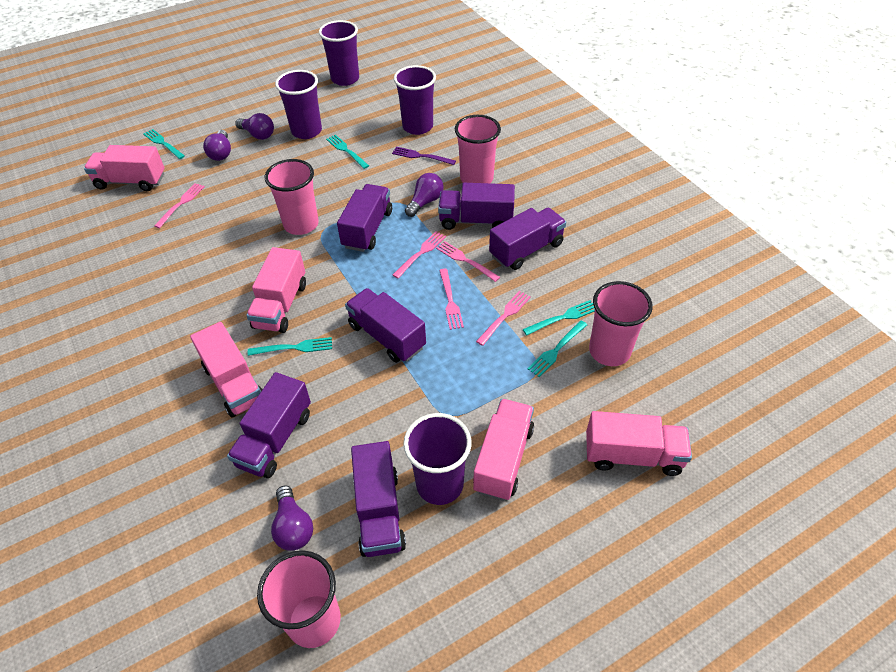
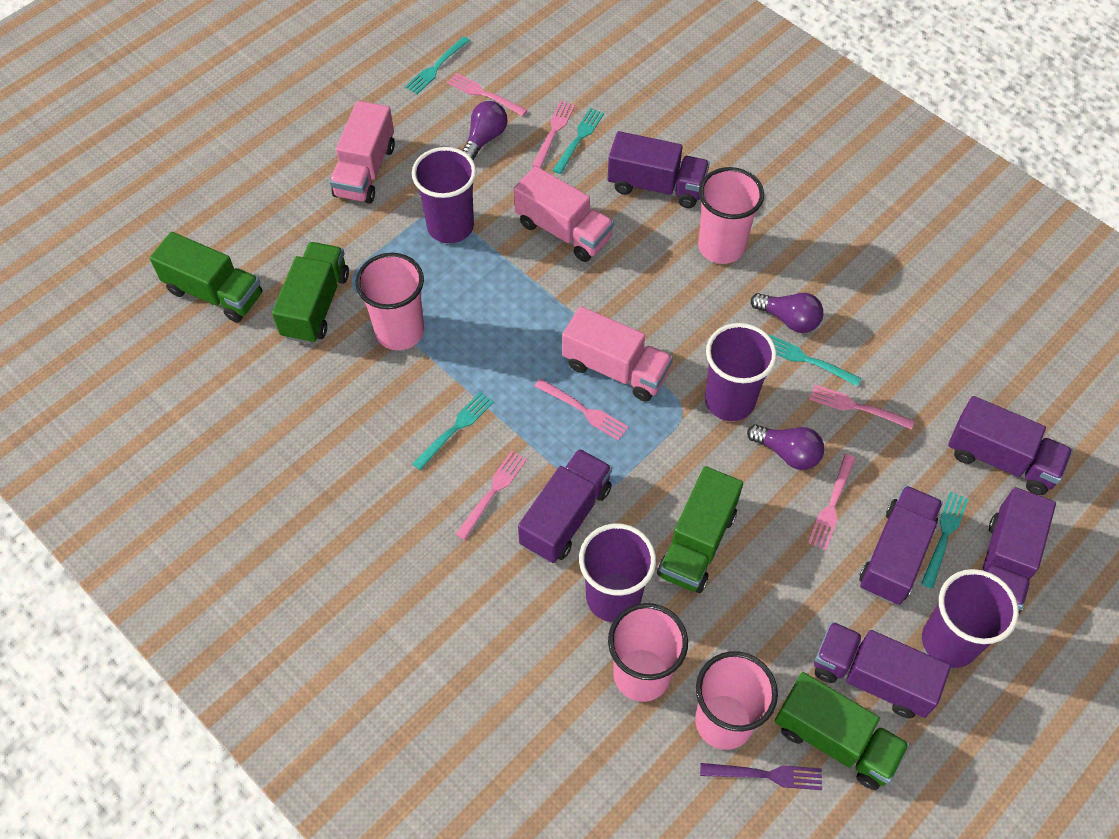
green truck: 0 -> 4
pink fork: 5 -> 6
pink truck: 5 -> 3
purple light bulb: 4 -> 3

